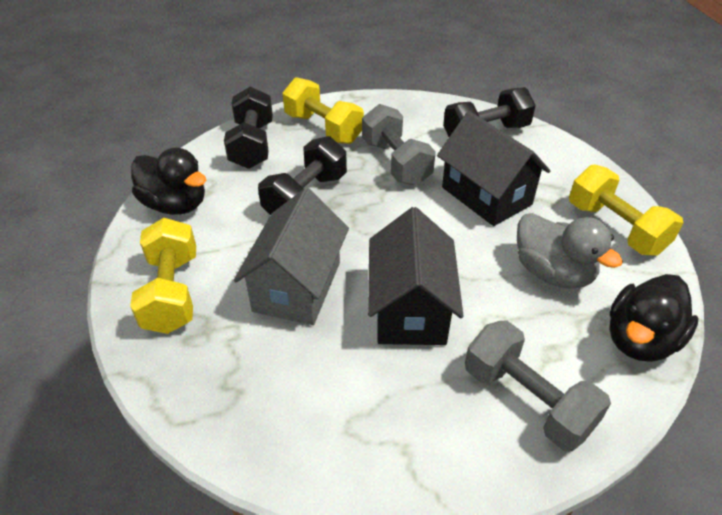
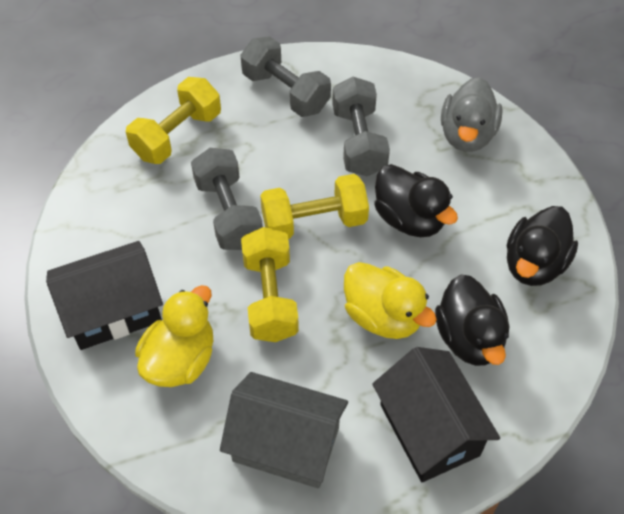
black duck: 2 -> 3
black dumbbell: 3 -> 0
grey dumbbell: 2 -> 3
yellow duck: 0 -> 2

